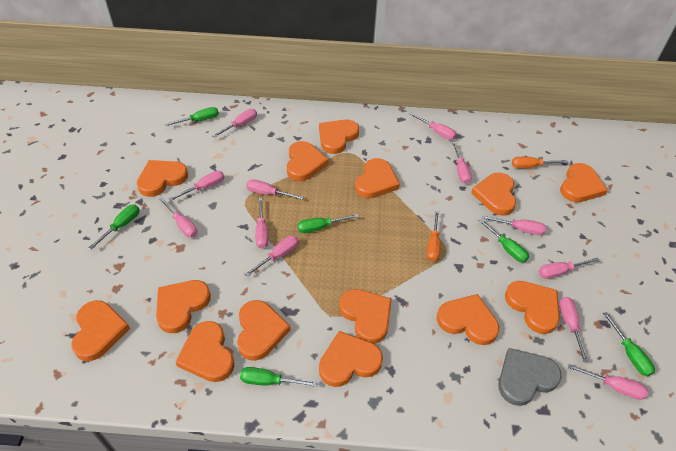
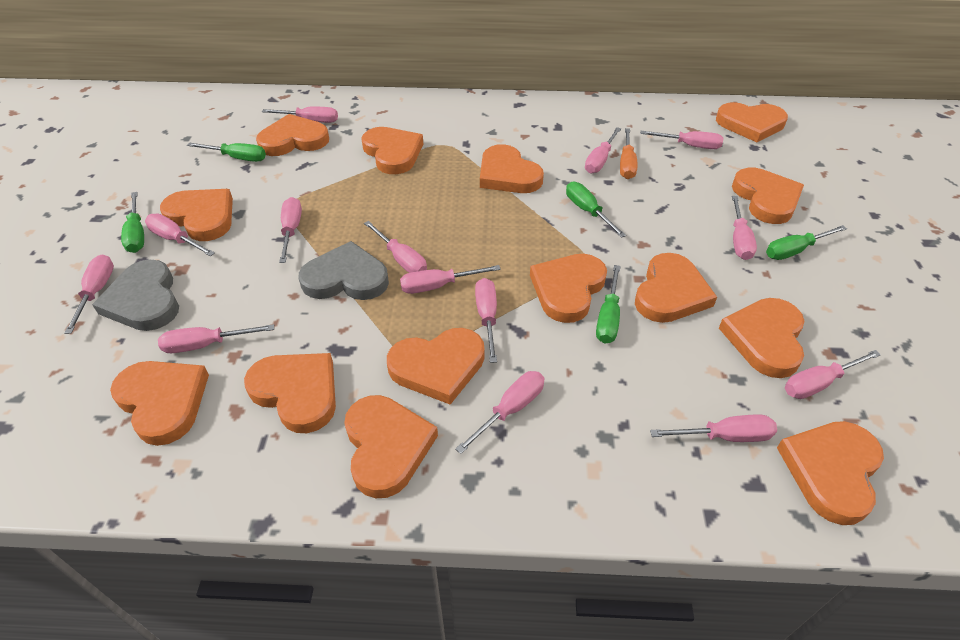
green screwdriver: 6 -> 5
grey heart: 1 -> 2
orange screwdriver: 2 -> 1
pink screwdriver: 12 -> 14

